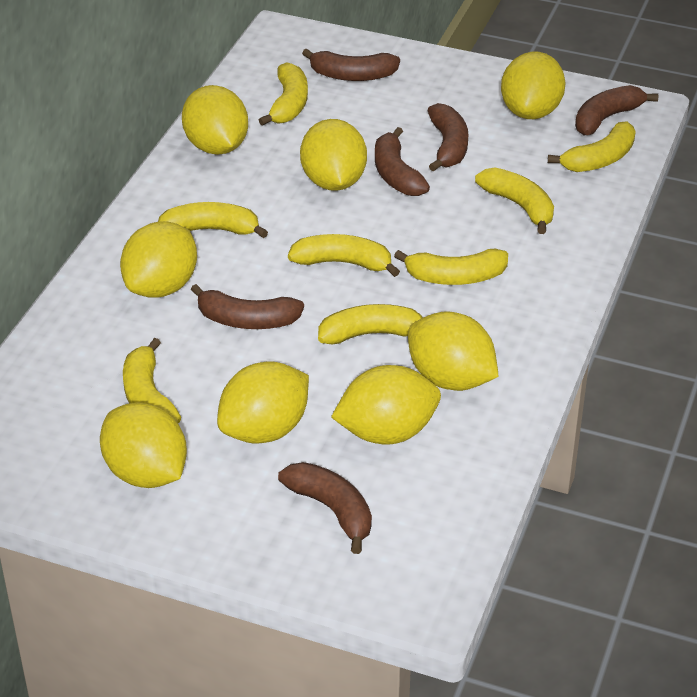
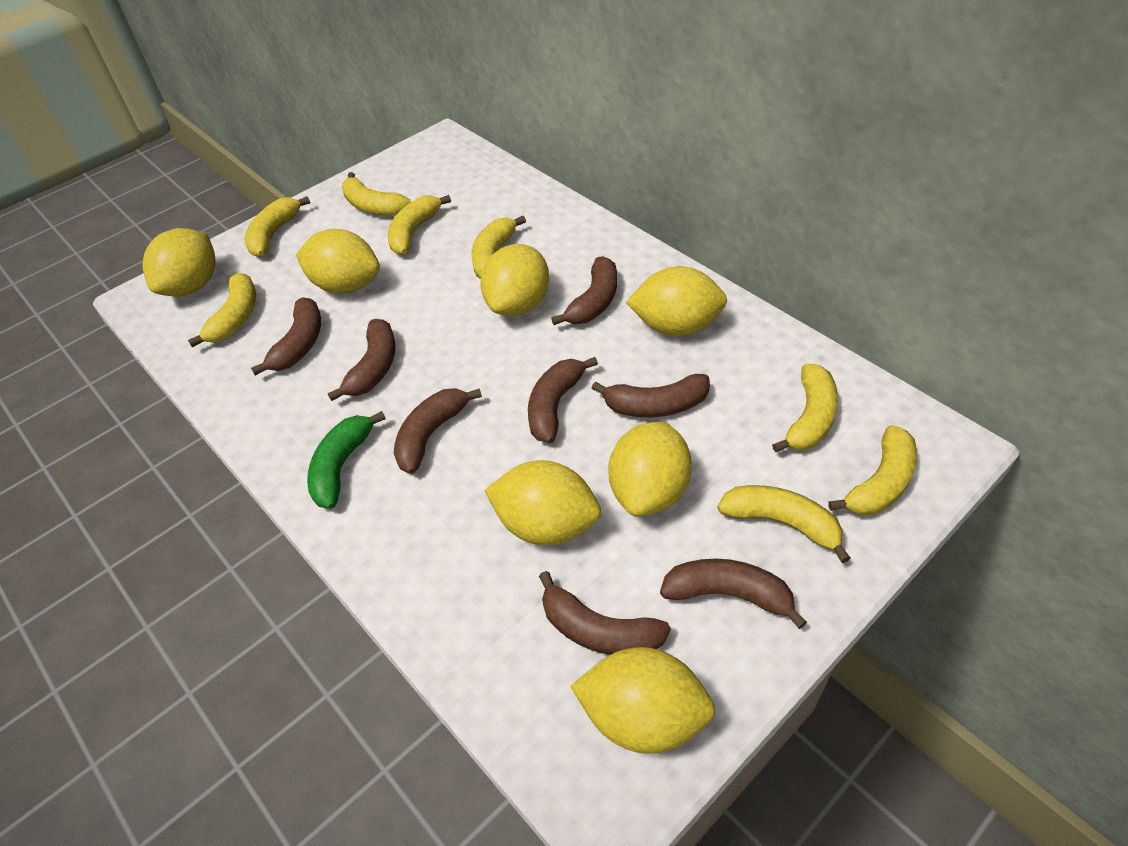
brown banana: 6 -> 8
green banana: 0 -> 1
yellow lemon: 8 -> 7

